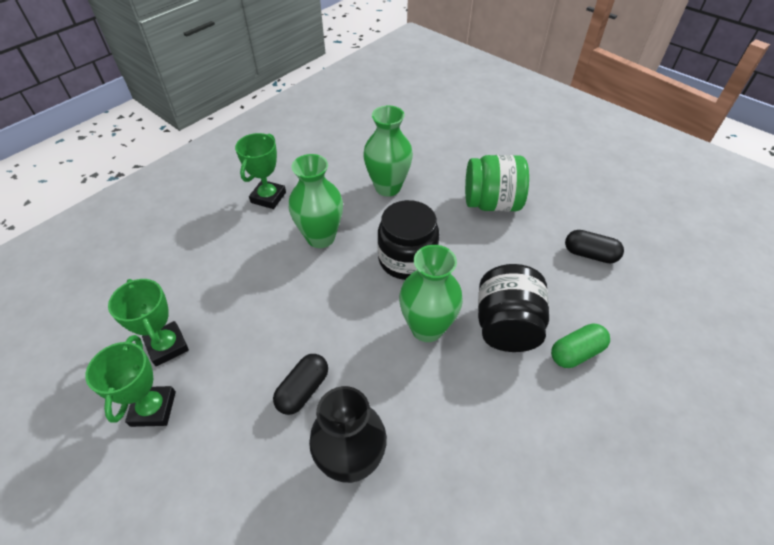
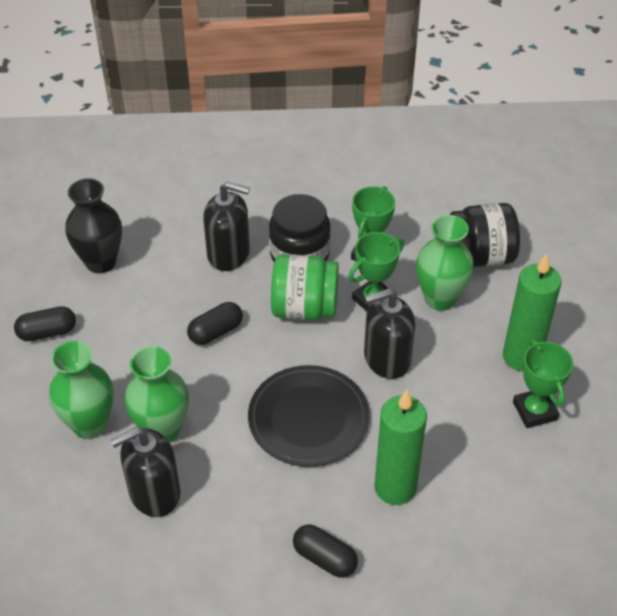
black capsule: 2 -> 3
black plate: 0 -> 1
black soap dispenser: 0 -> 3
green candle: 0 -> 2
green capsule: 1 -> 0

